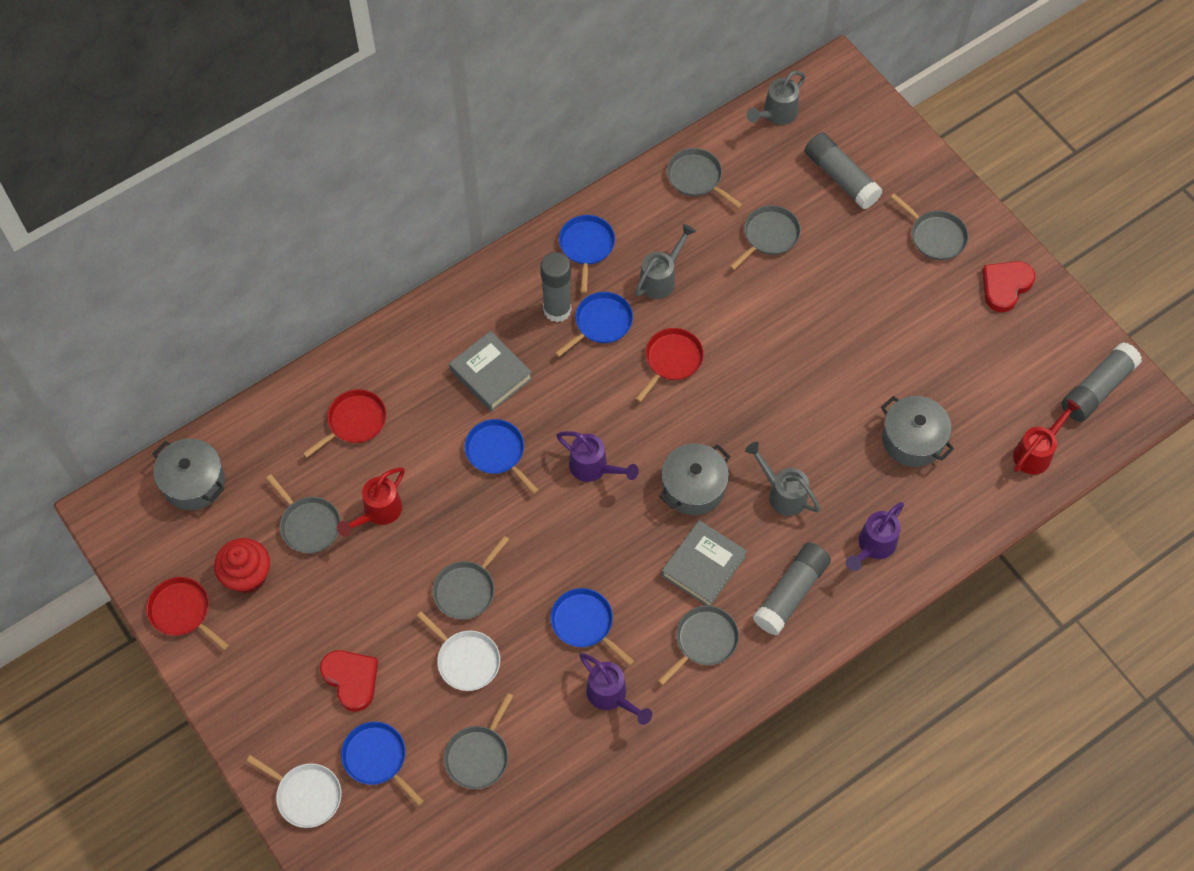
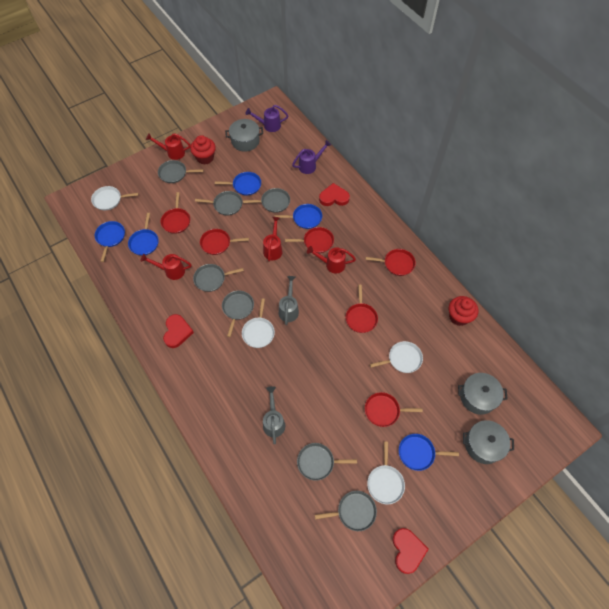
grey book: 2 -> 0
grey glue stick: 4 -> 0
grey watering can: 3 -> 2
purple watering can: 3 -> 2
red cupcake: 1 -> 2
red heart: 2 -> 3
red pan: 3 -> 6
red watering can: 2 -> 4
white pan: 2 -> 4

